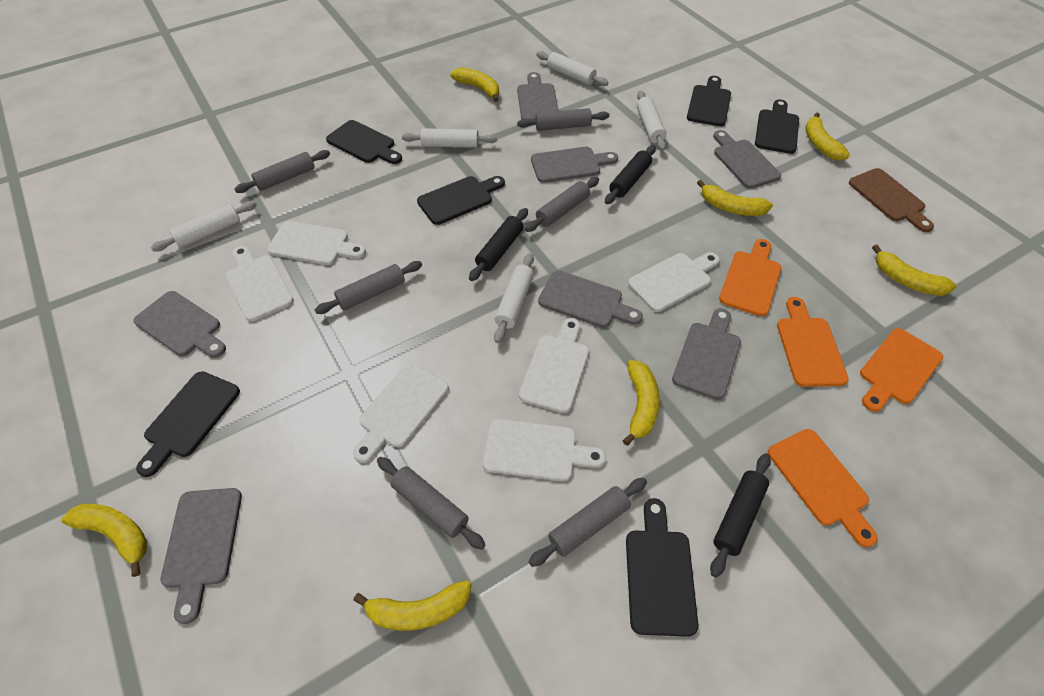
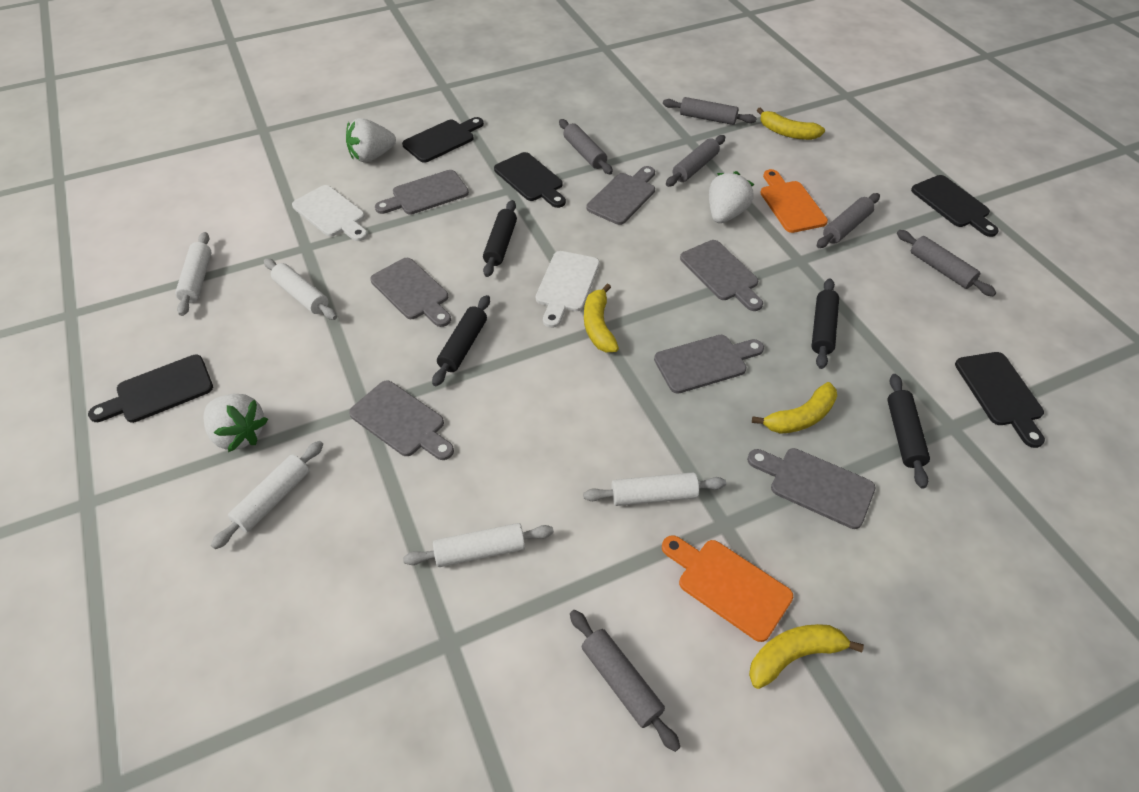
black cutting board: 6 -> 5
black rolling pin: 3 -> 4
brown cutting board: 1 -> 0
orange cutting board: 4 -> 2
white cutting board: 6 -> 2
white strawberry: 0 -> 3
yellow banana: 7 -> 4

